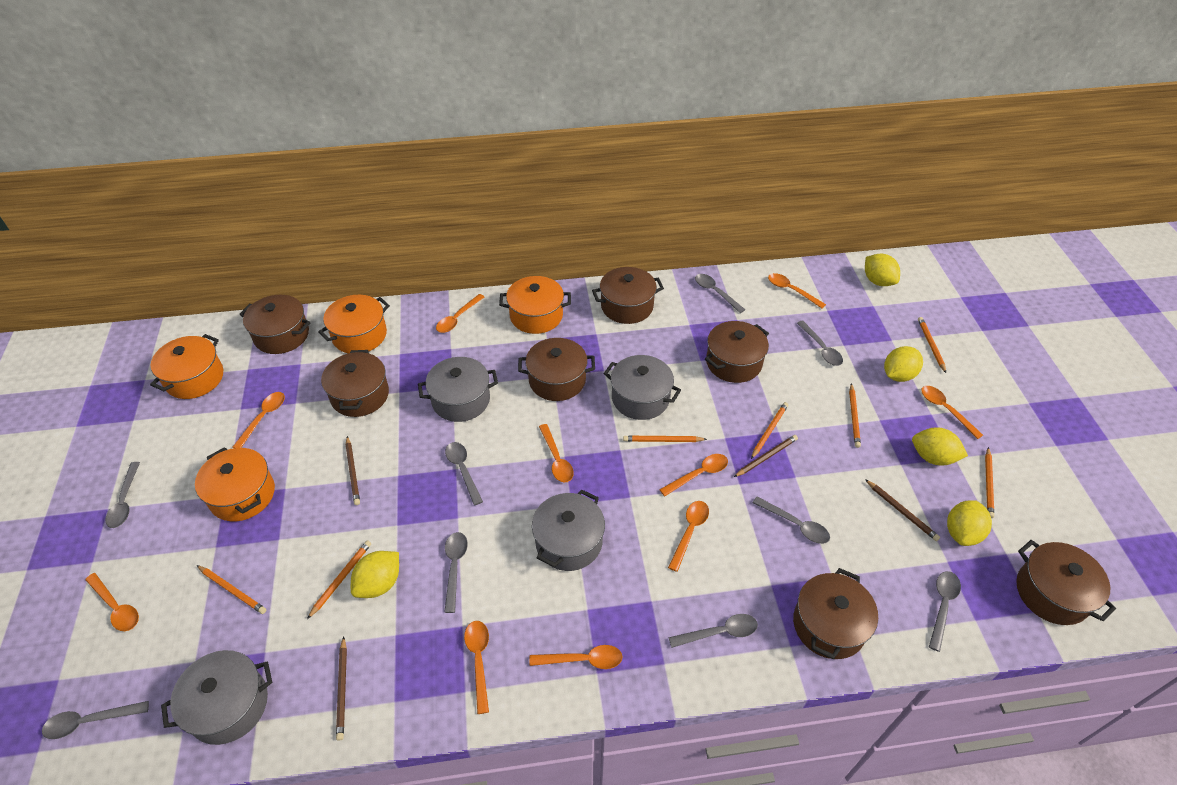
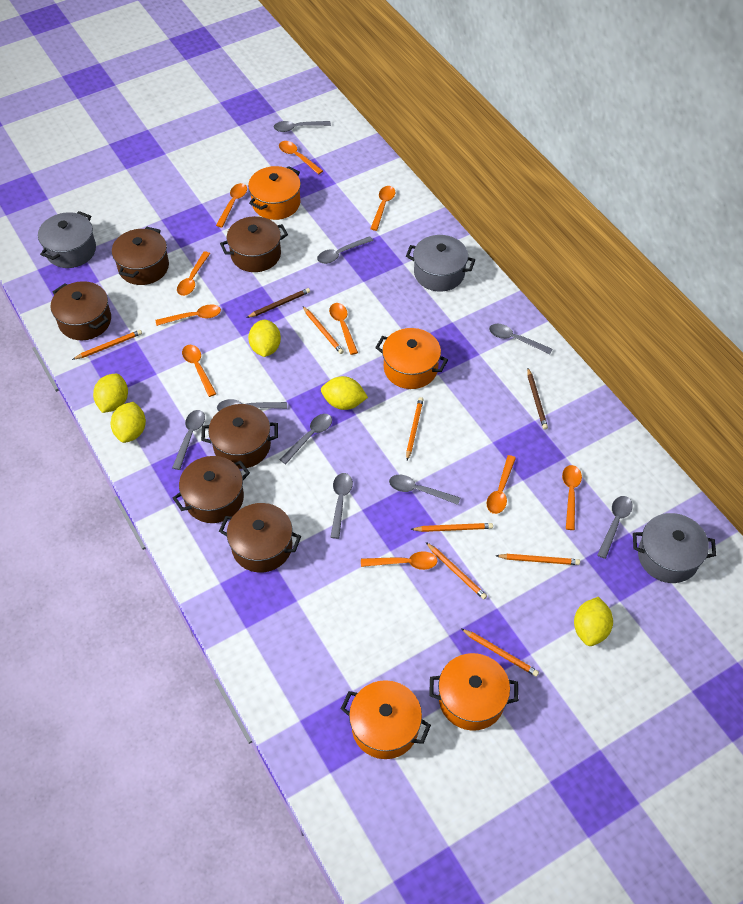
brown pencil: 4 -> 2
brown pot: 7 -> 6
grey pot: 4 -> 3

